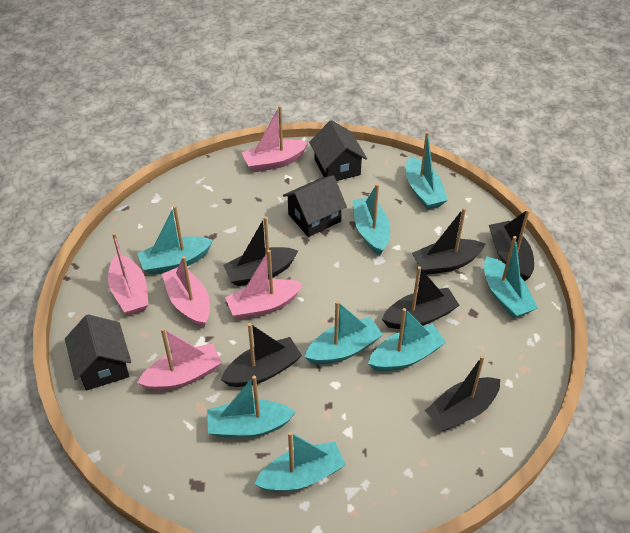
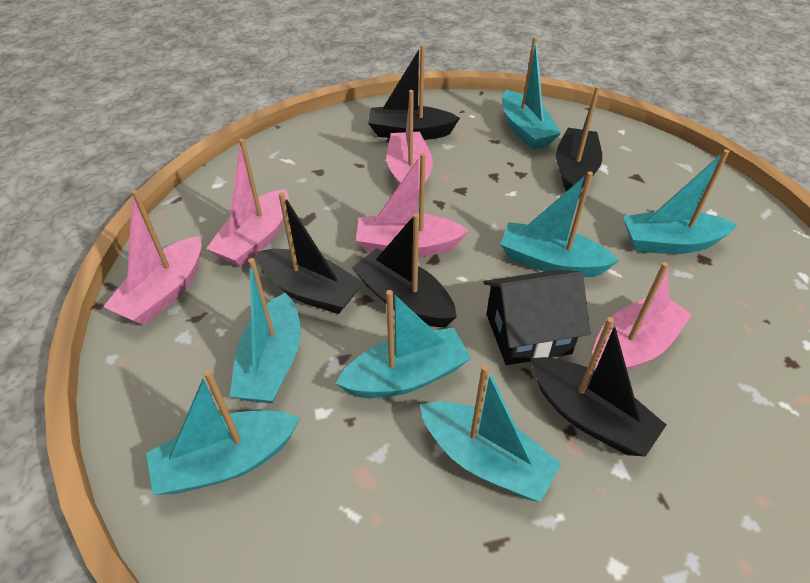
black boat: 6 -> 5
black house: 3 -> 1
turquoise boat: 8 -> 7

